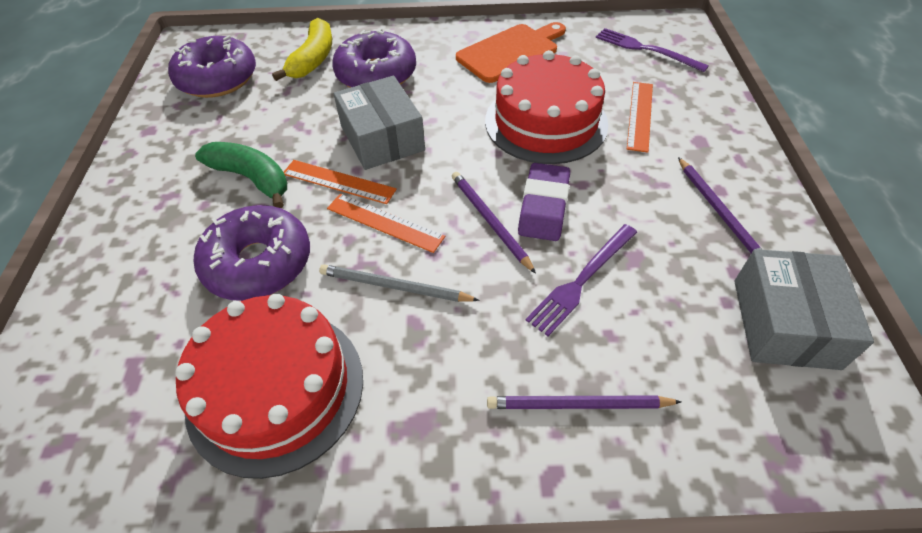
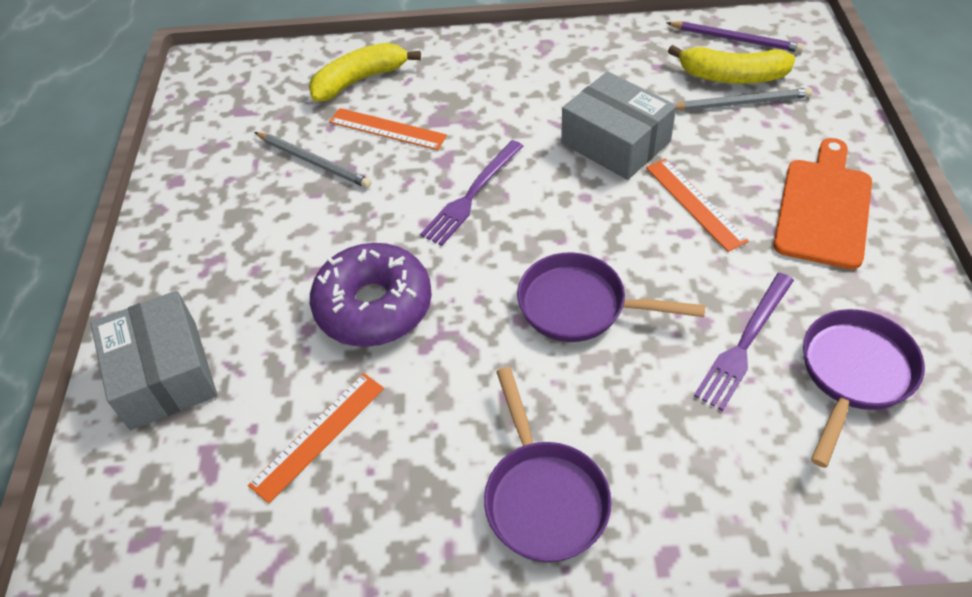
green banana: 1 -> 0
grey pencil: 1 -> 2
purple donut: 3 -> 1
purple eraser: 1 -> 0
purple pan: 0 -> 3
purple pencil: 3 -> 1
red cake: 2 -> 0
yellow banana: 1 -> 2

